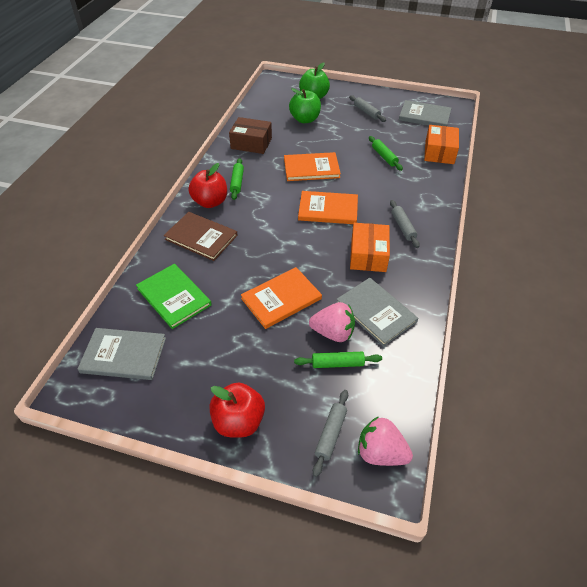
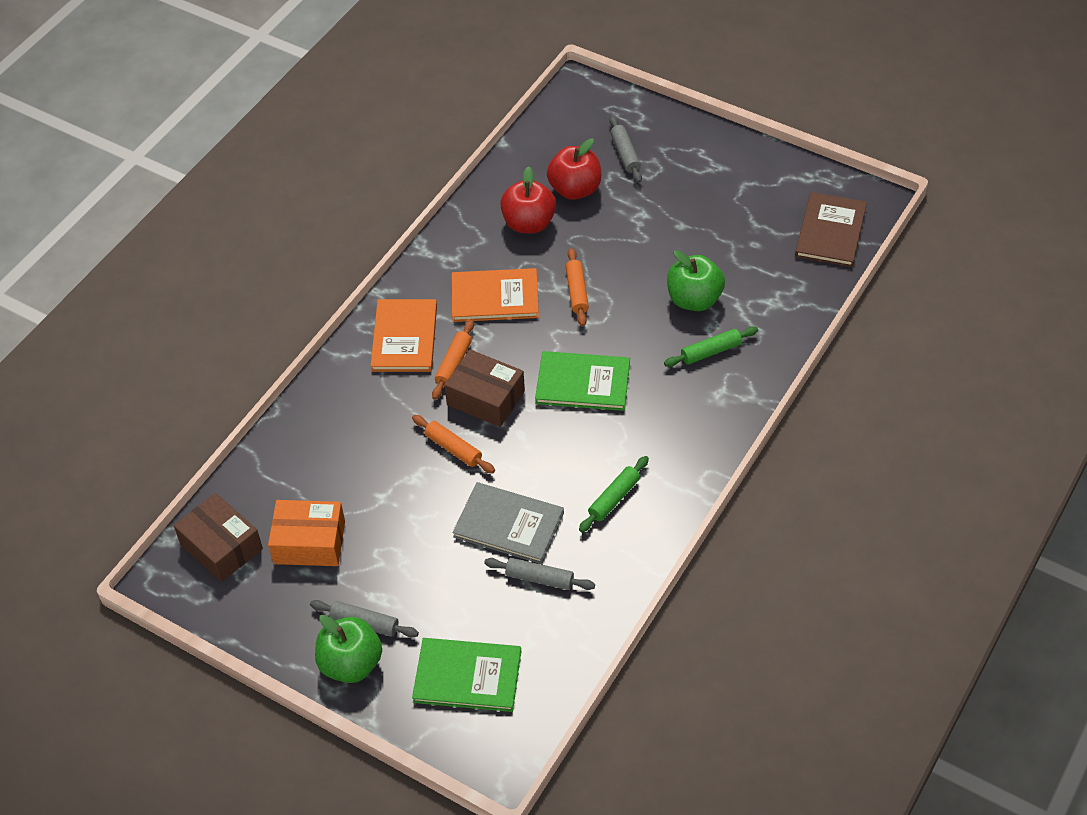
brown box: 1 -> 2
green book: 1 -> 2
green rolling pin: 3 -> 2
grey book: 3 -> 1
orange book: 3 -> 2
orange box: 2 -> 1
orange rolling pin: 0 -> 3
pink strawberry: 2 -> 0

